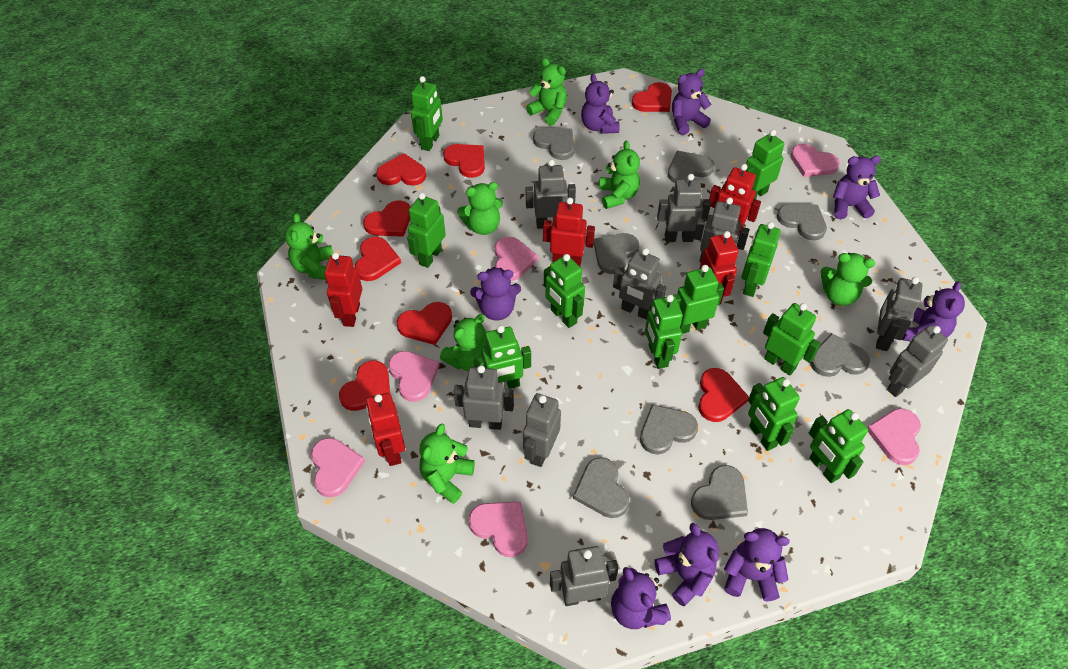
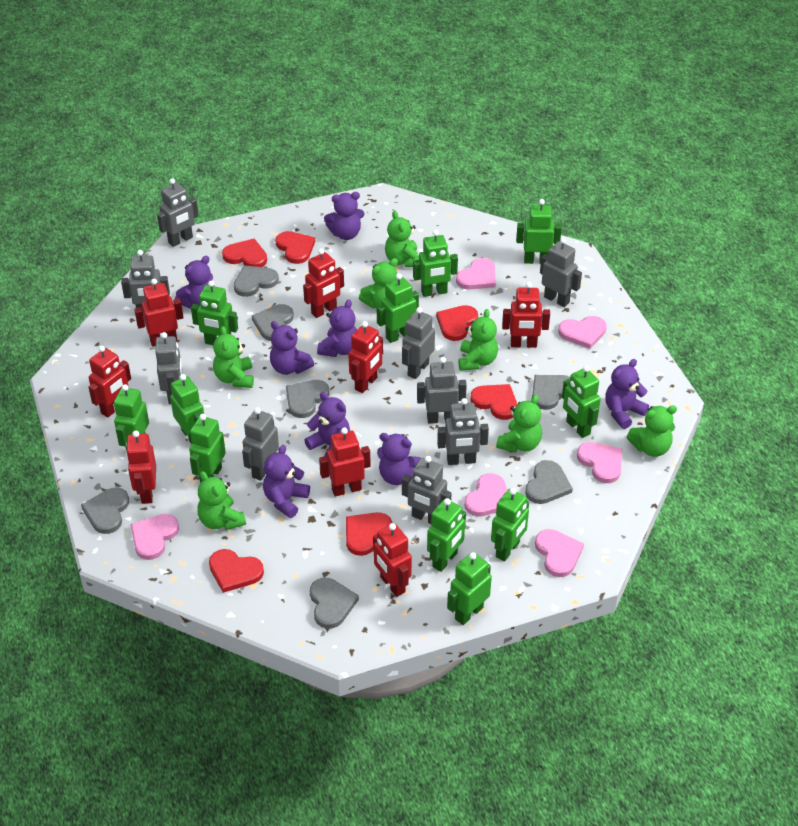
grey heart: 8 -> 7
red heart: 8 -> 6
red robot: 5 -> 8

